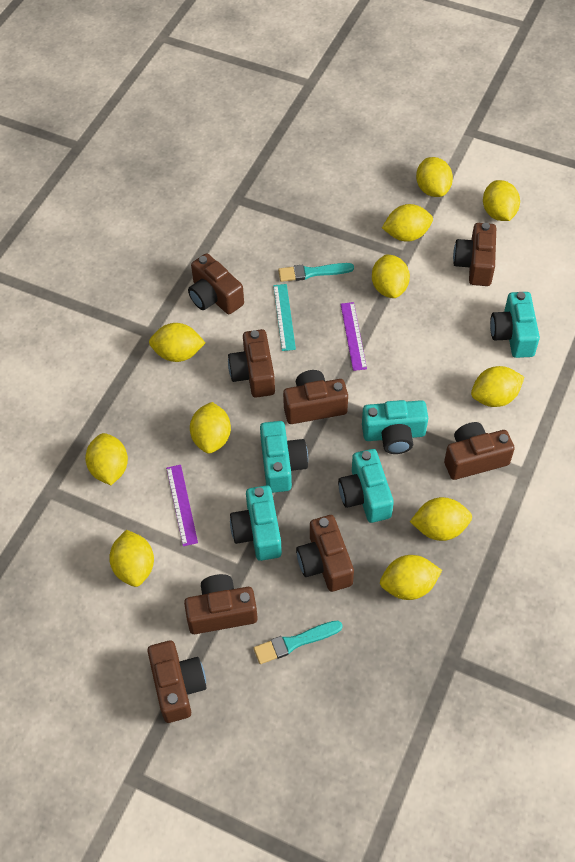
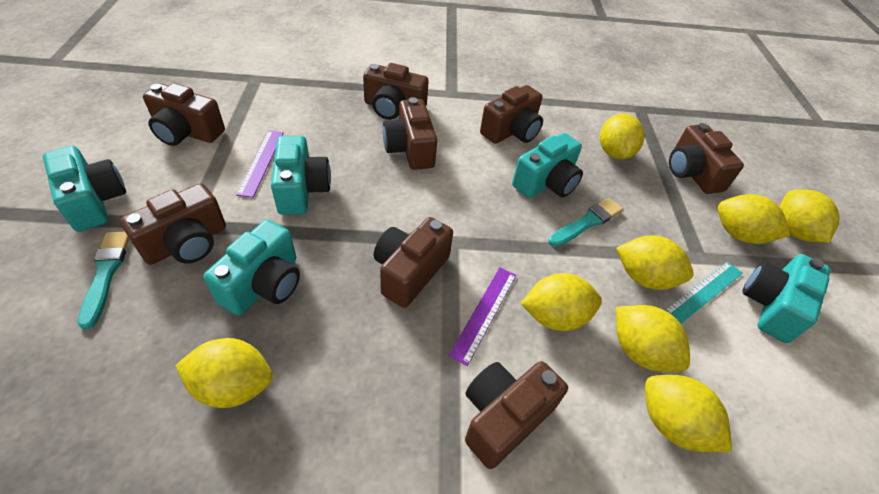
yellow lemon: 11 -> 8

